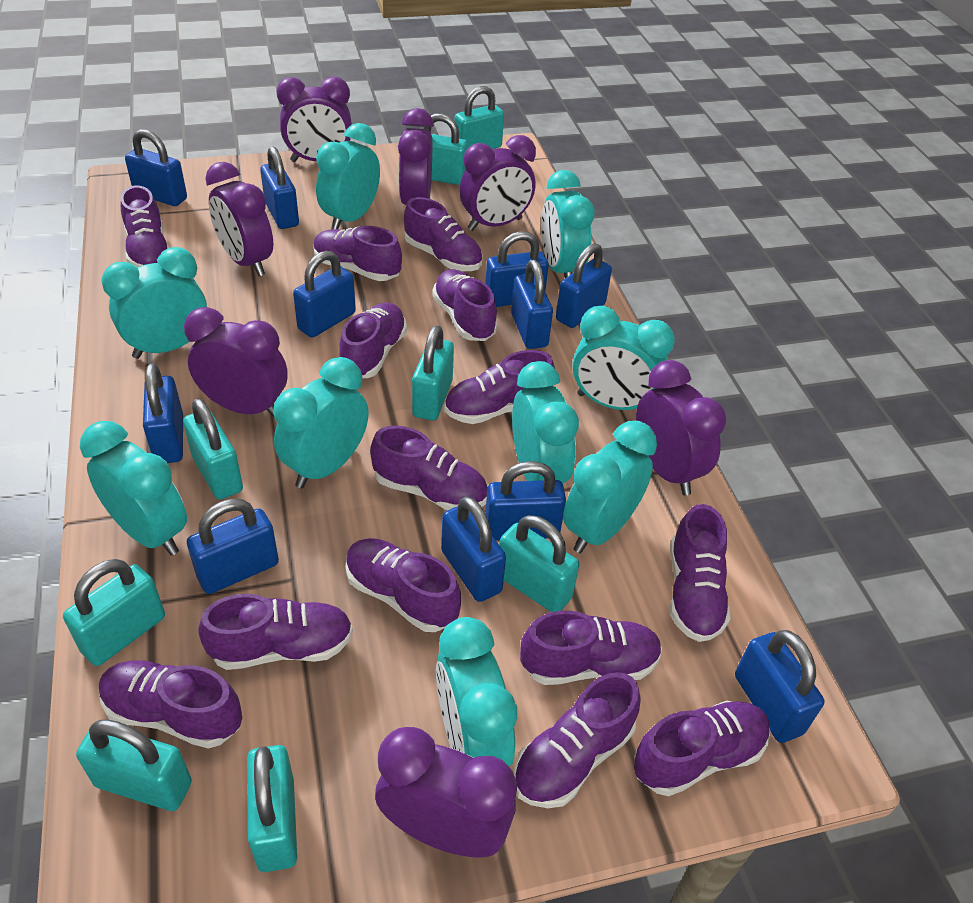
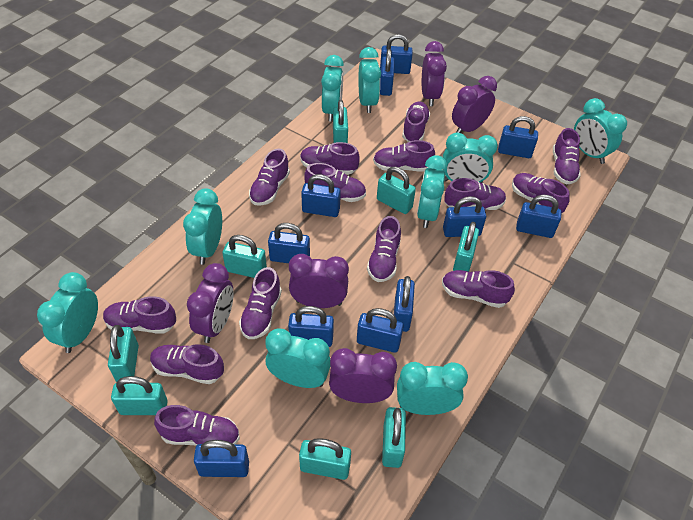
purple clock: 7 -> 5

